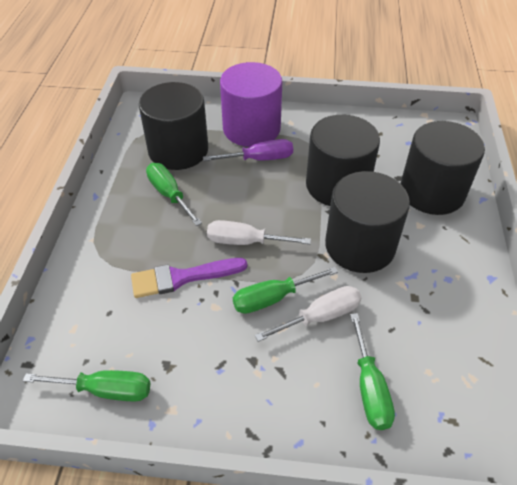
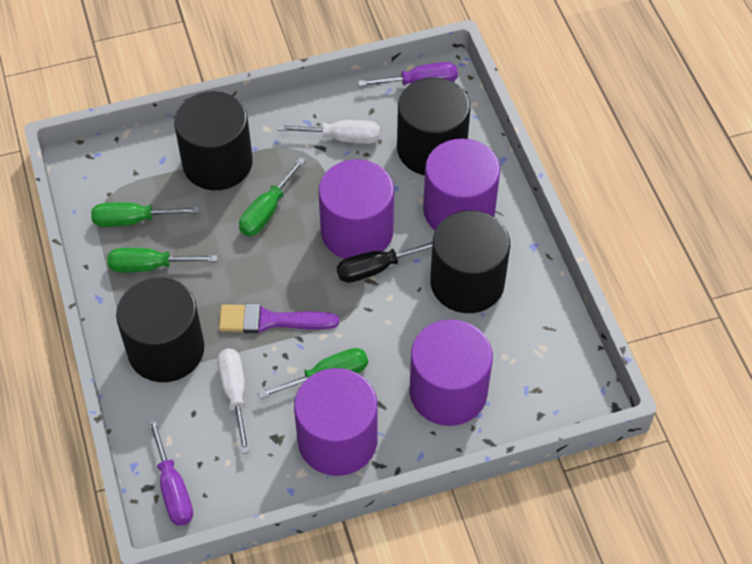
black screwdriver: 0 -> 1
purple cylinder: 1 -> 4
purple screwdriver: 1 -> 2

